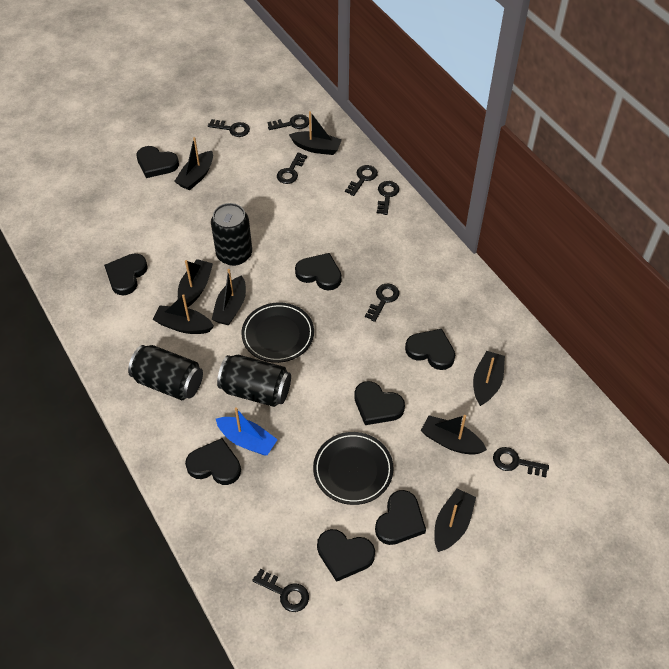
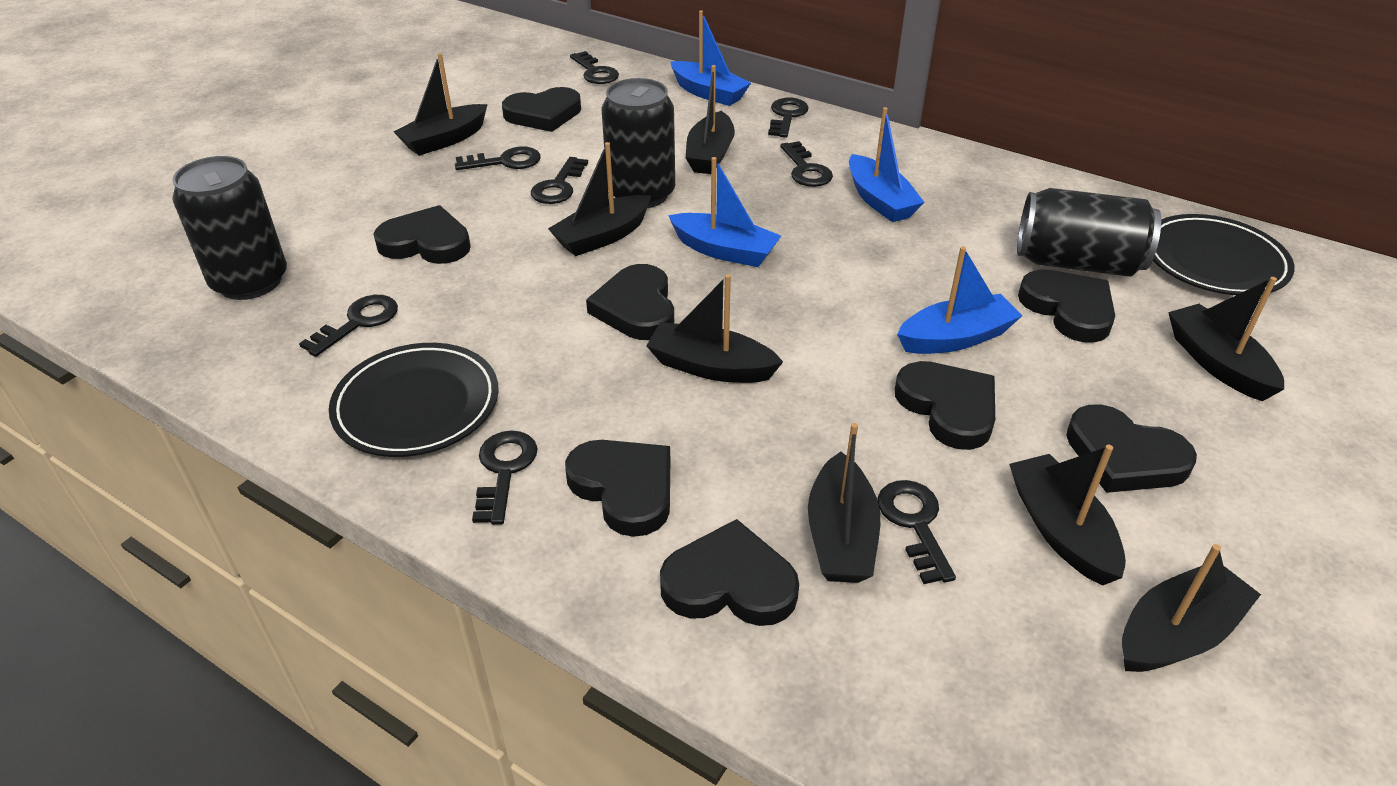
blue boat: 1 -> 4

